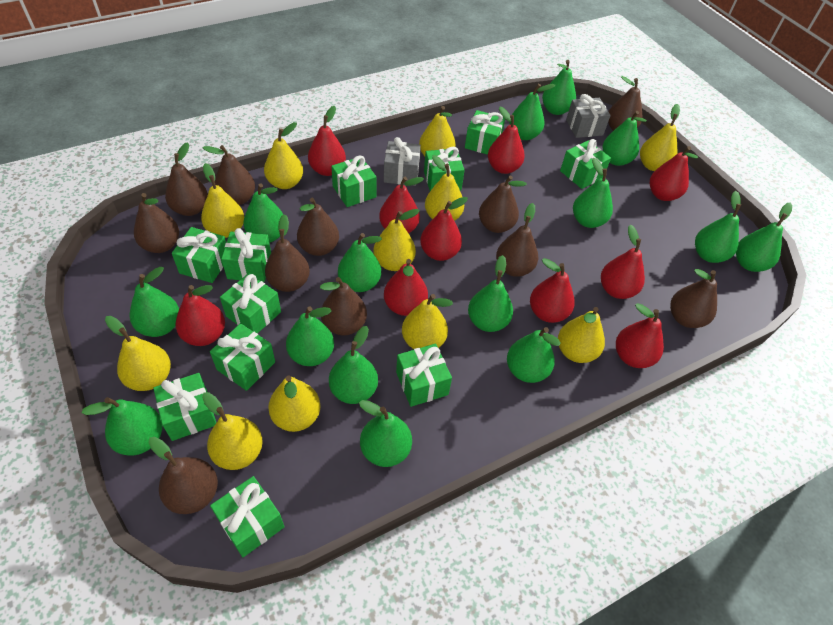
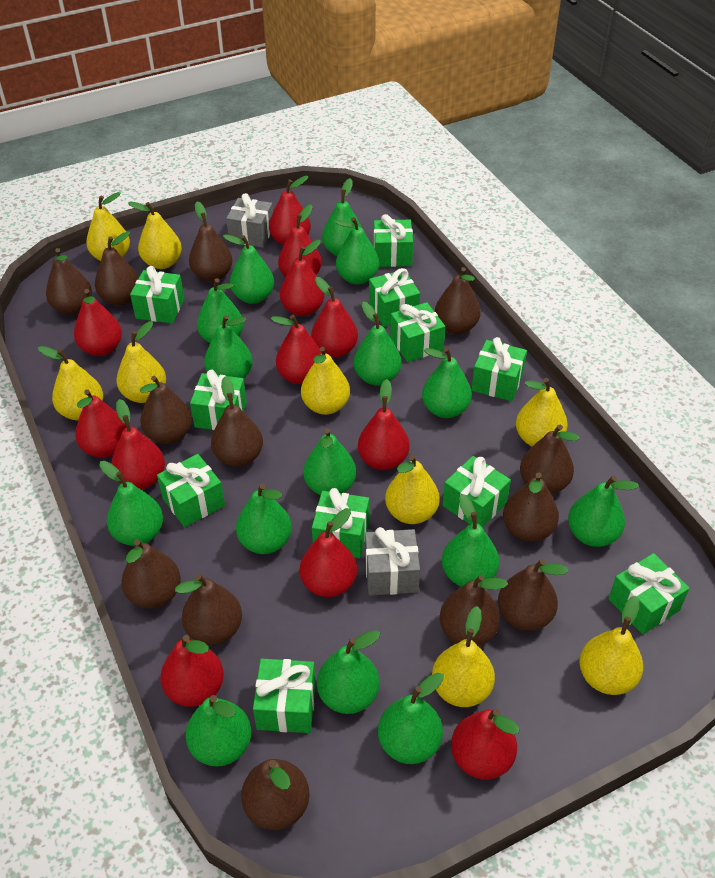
brown pear: 11 -> 13
red pear: 10 -> 12
yellow pear: 11 -> 9

